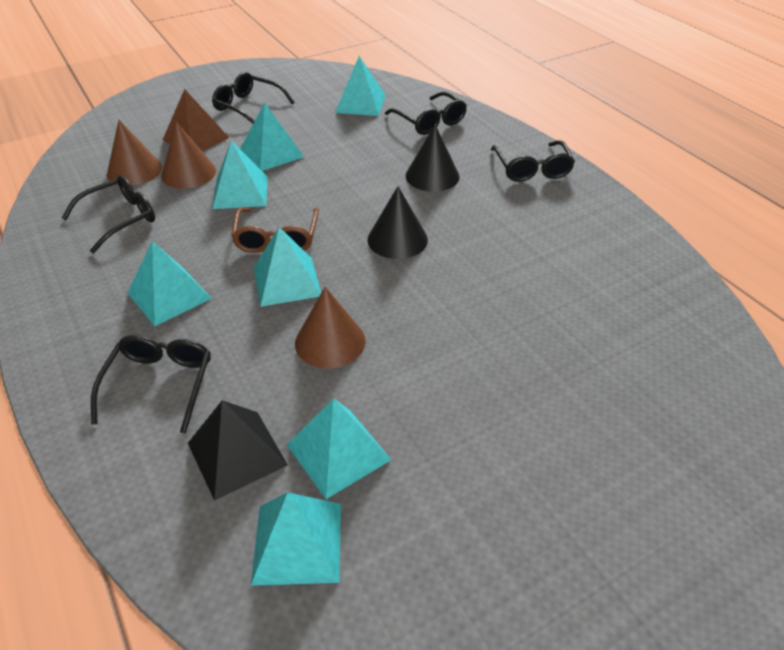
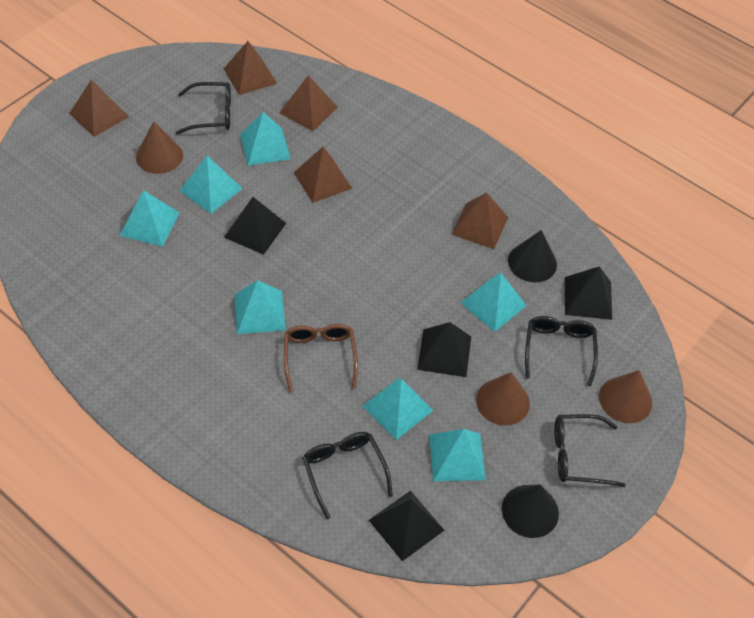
black glasses: 5 -> 4
black pyramid: 1 -> 4
brown pyramid: 1 -> 5

